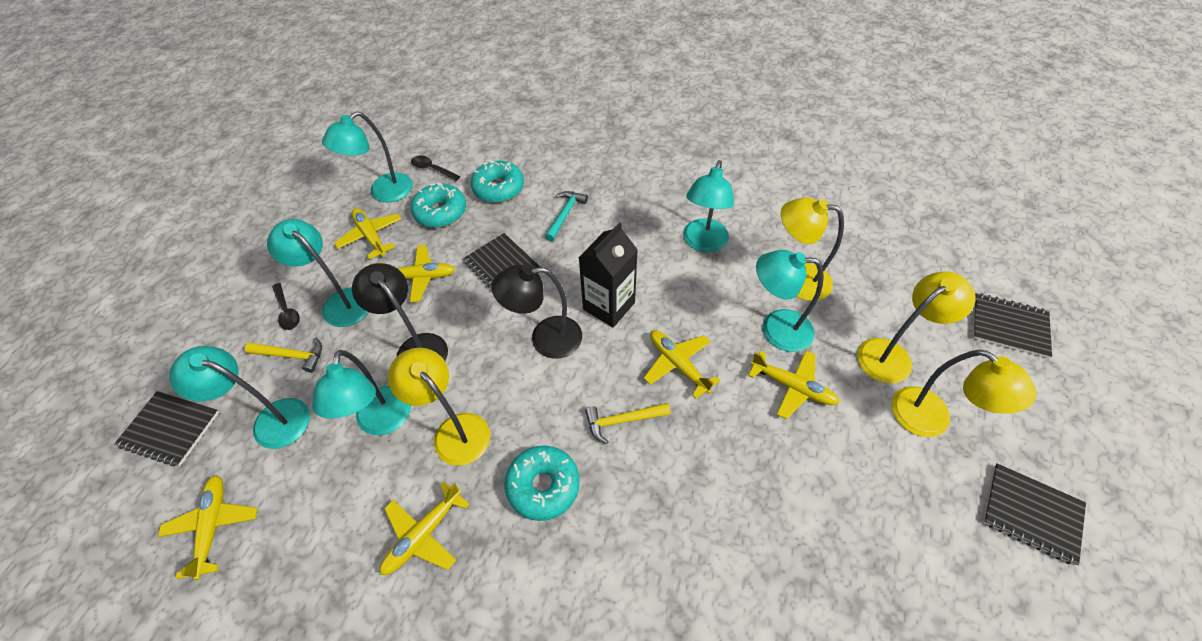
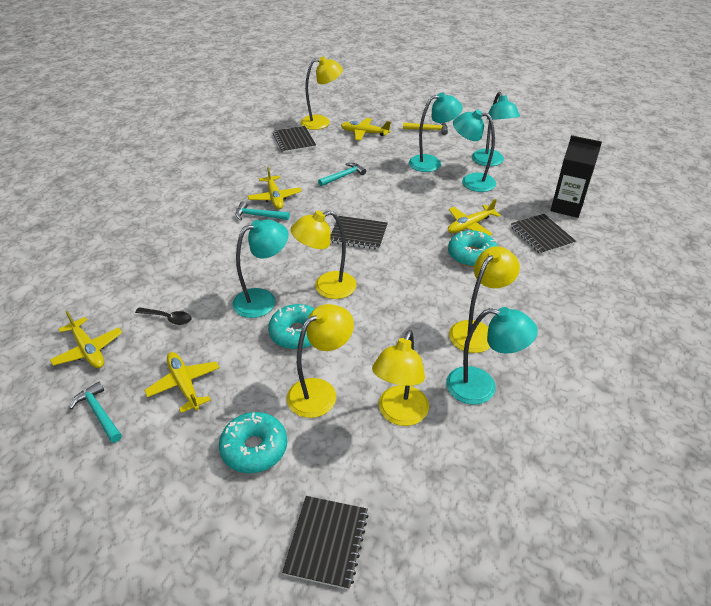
black lamp: 2 -> 0
black spoon: 2 -> 1
turquoise hammer: 1 -> 3
turquoise lamp: 6 -> 5
yellow hammer: 2 -> 1
yellow lamp: 4 -> 5
yellow plane: 6 -> 5

